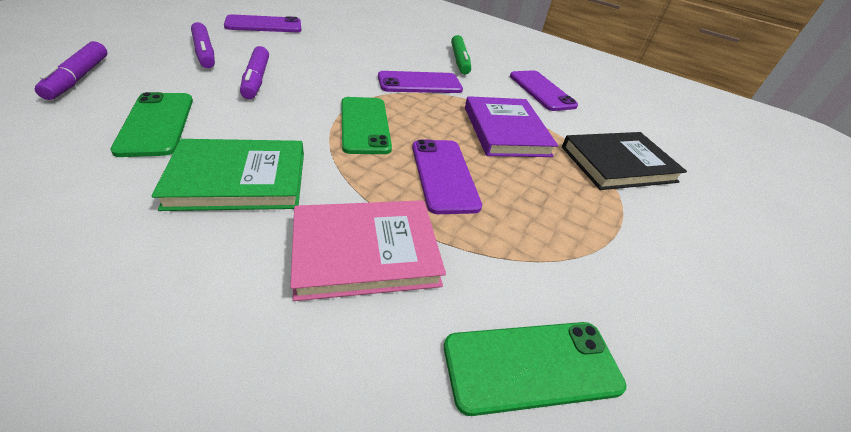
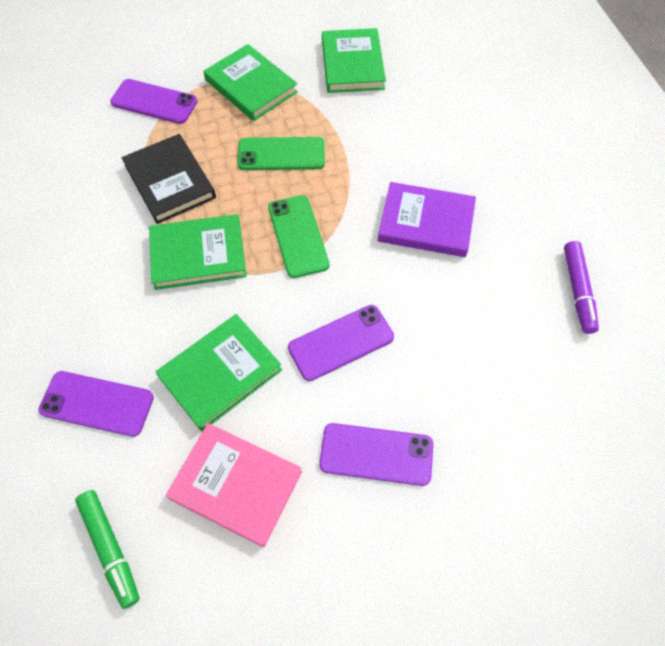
green book: 1 -> 4
green phone: 3 -> 2
purple marker: 3 -> 1

